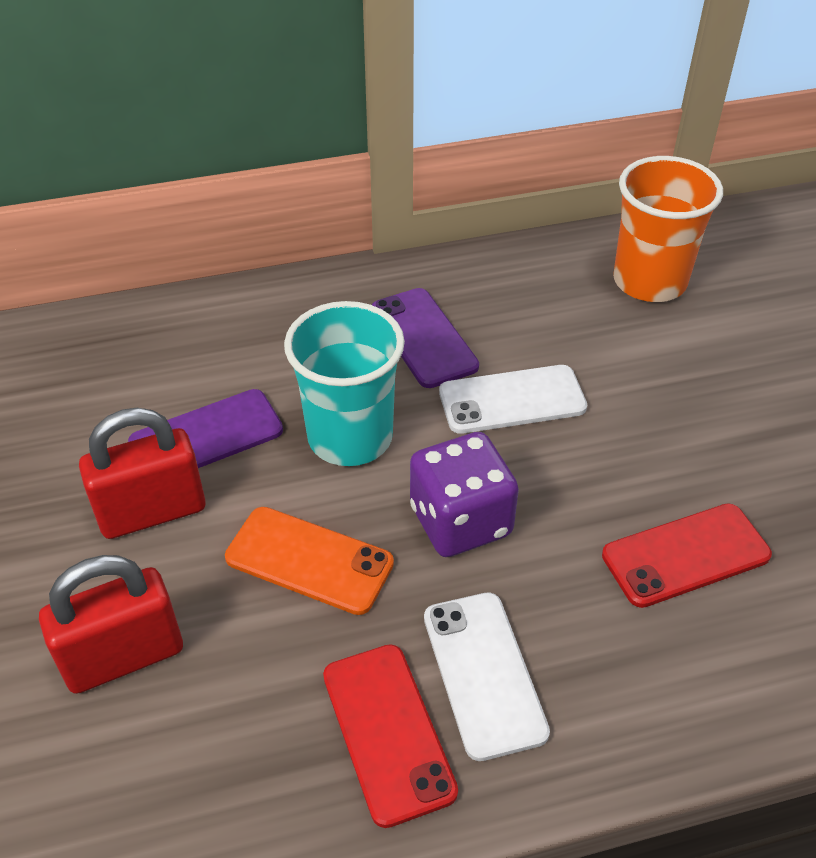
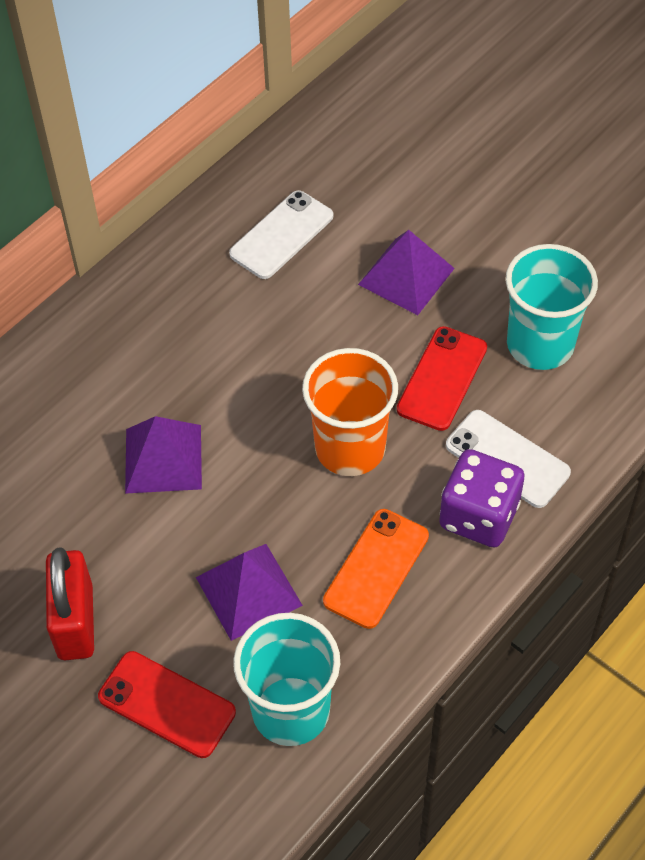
purple phone: 2 -> 0
purple pyramid: 0 -> 3
red padlock: 2 -> 1
turquoise cup: 1 -> 2

